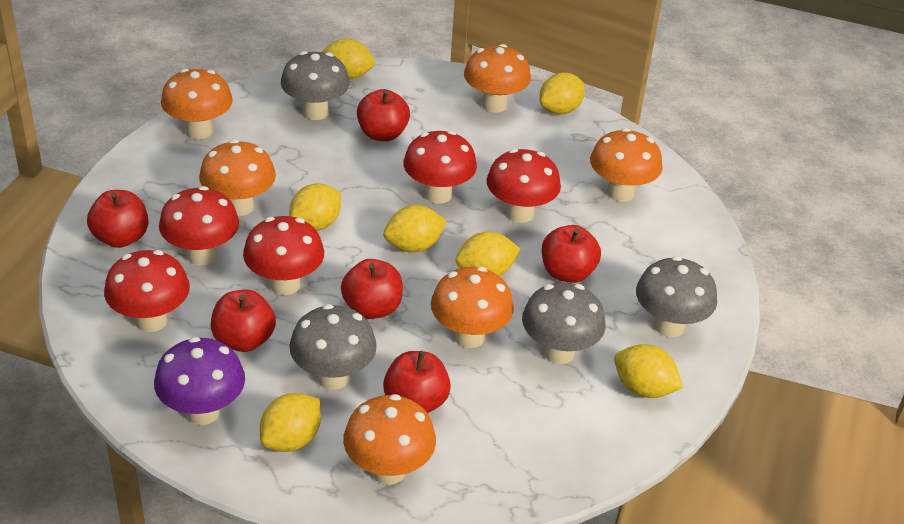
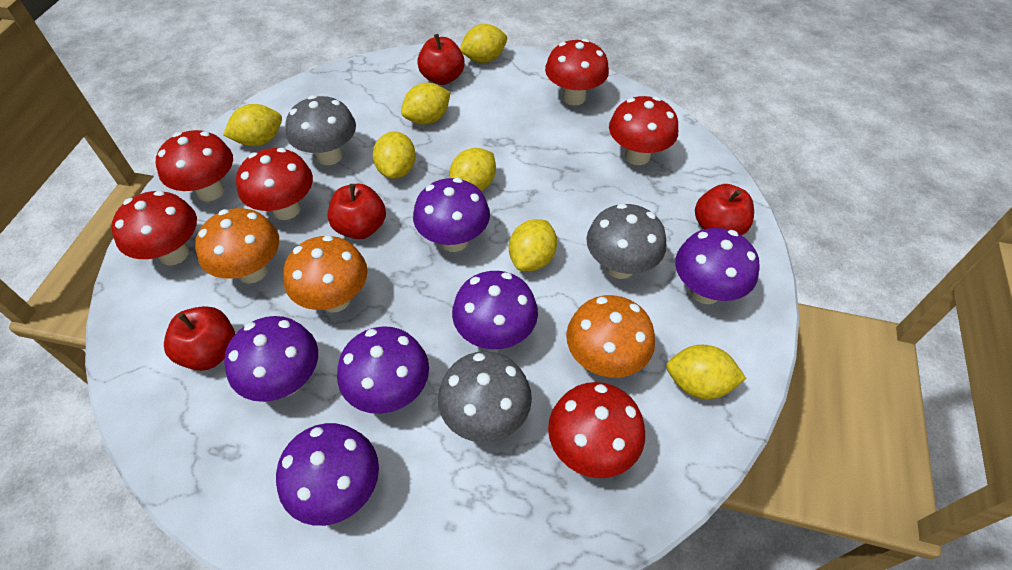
grey mushroom: 4 -> 3
orange mushroom: 6 -> 3
purple mushroom: 1 -> 6
red apple: 6 -> 4
red mushroom: 5 -> 6

